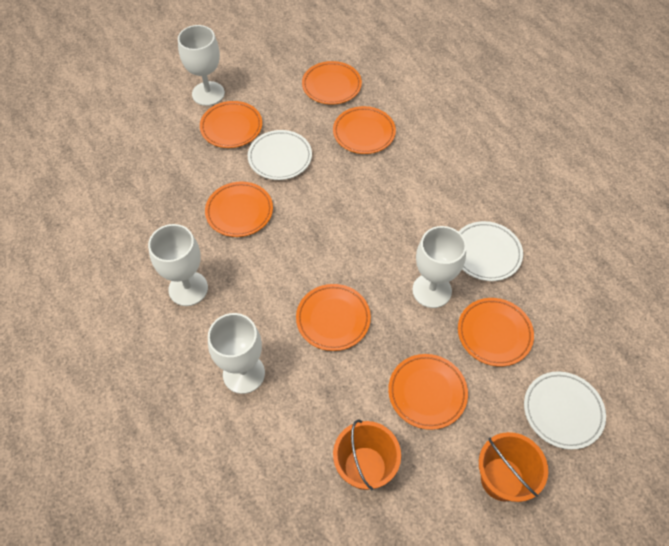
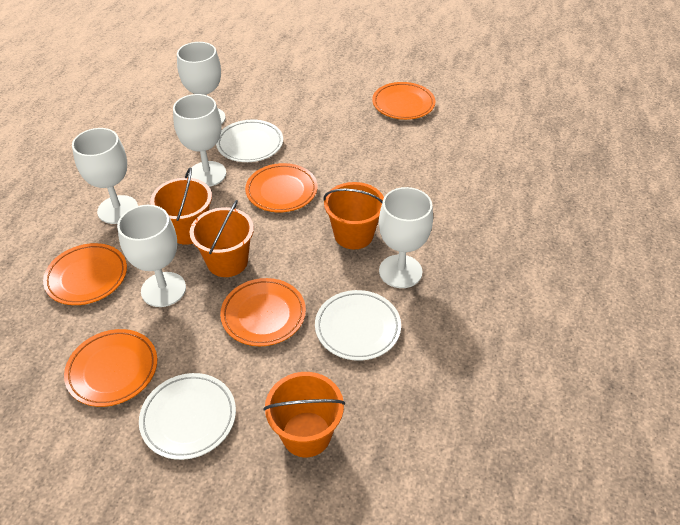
orange bucket: 2 -> 4
orange plate: 7 -> 5
white goblet: 4 -> 5

